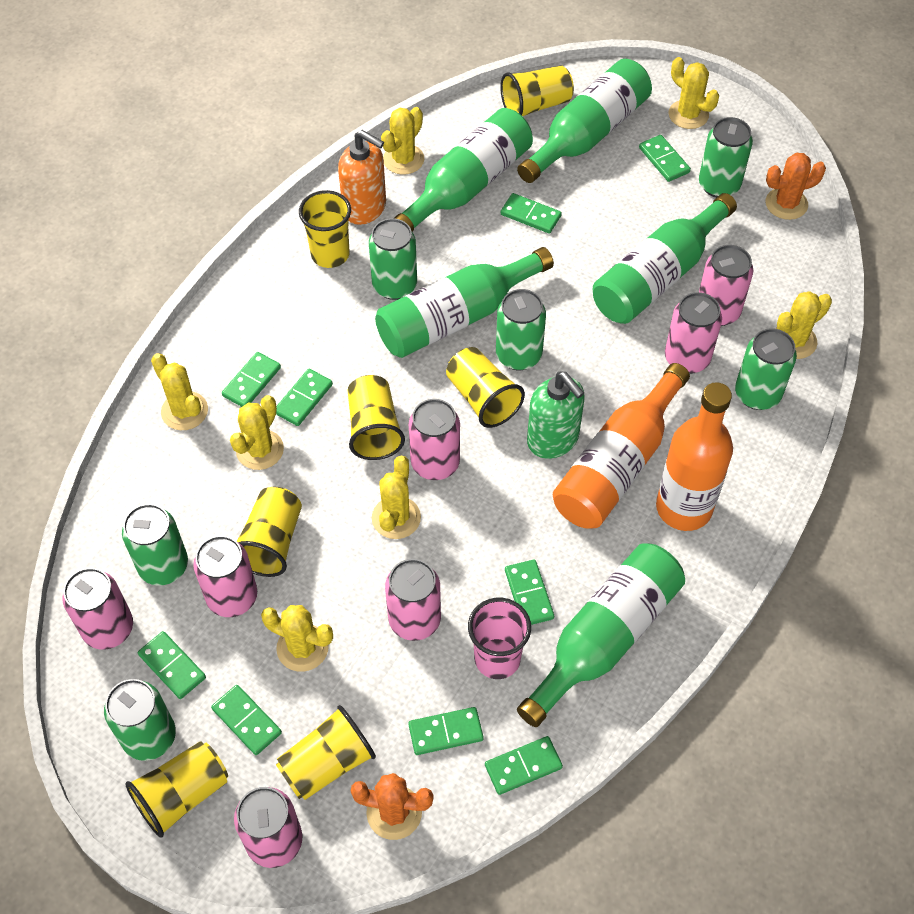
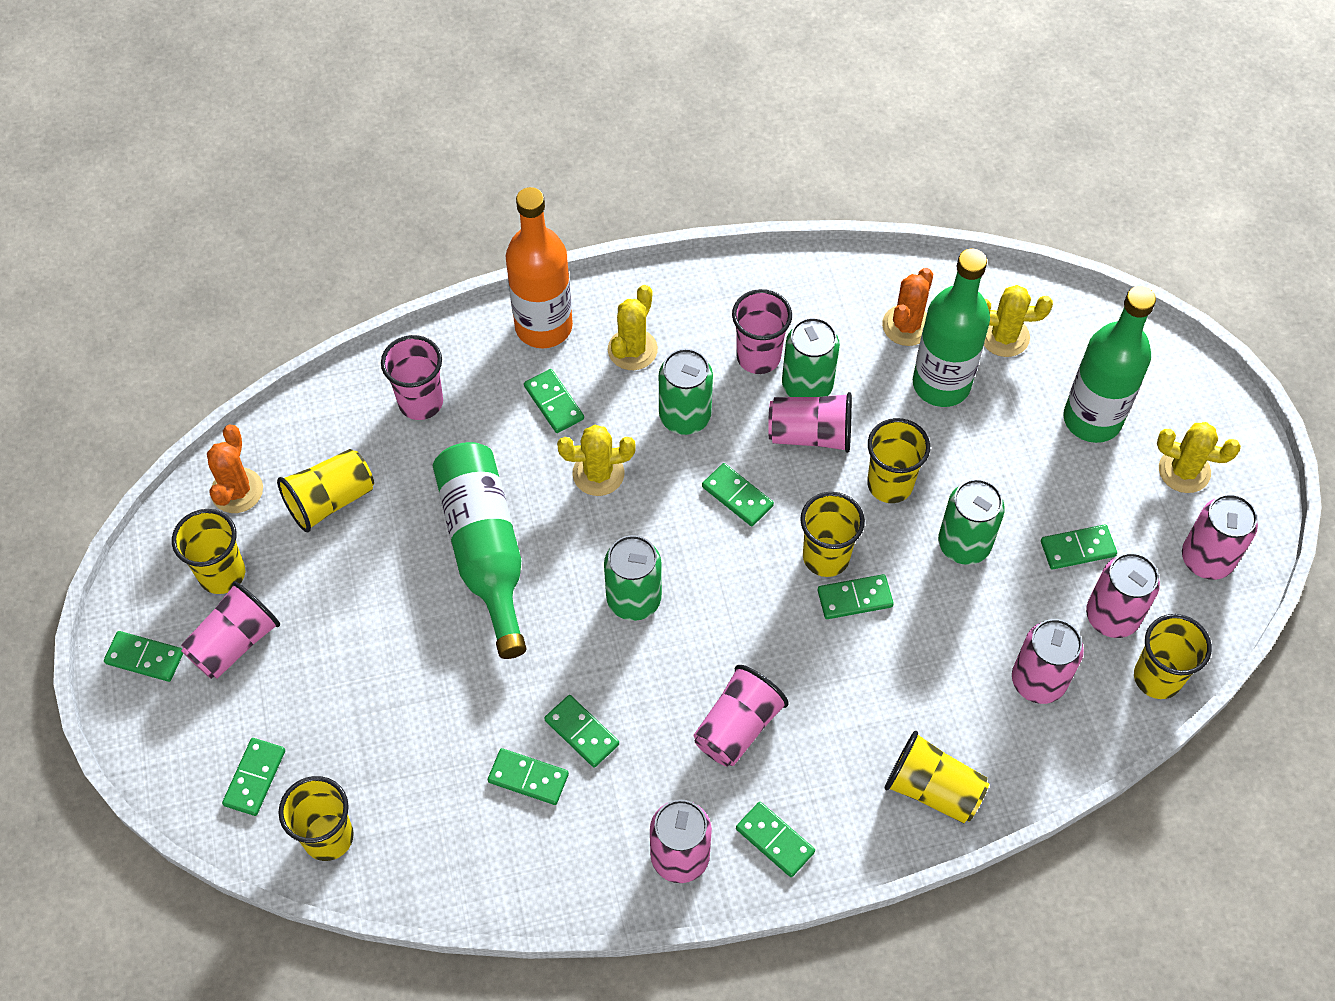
green bottle: 5 -> 3
green can: 6 -> 4
green soap dispenser: 1 -> 0
orange bottle: 2 -> 1
orange soap dispenser: 1 -> 0
pink can: 7 -> 4
pink cup: 1 -> 5
yellow cactus: 7 -> 4

